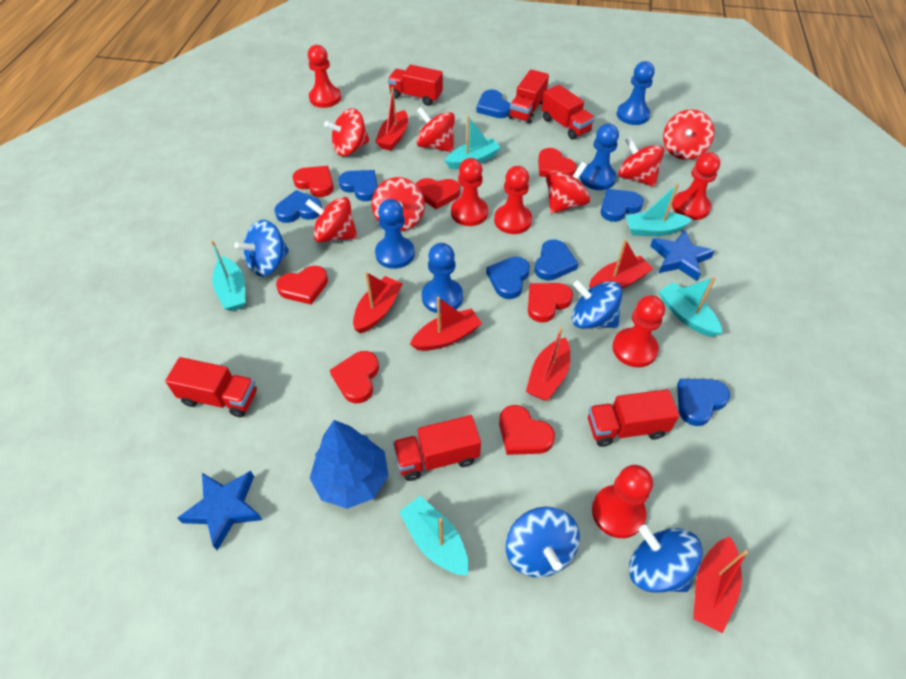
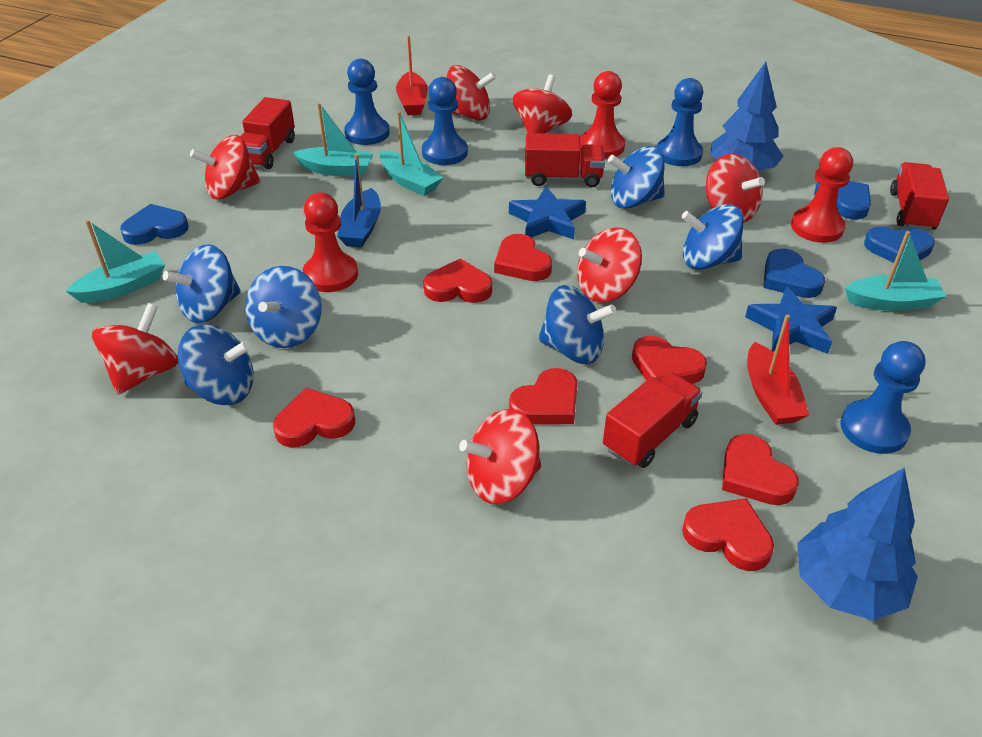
blue boat: 0 -> 1
blue heart: 7 -> 4
blue spinning top: 4 -> 6
blue tree: 1 -> 2
red boat: 6 -> 2
red pawn: 6 -> 3
red truck: 6 -> 4
turquoise boat: 5 -> 4

